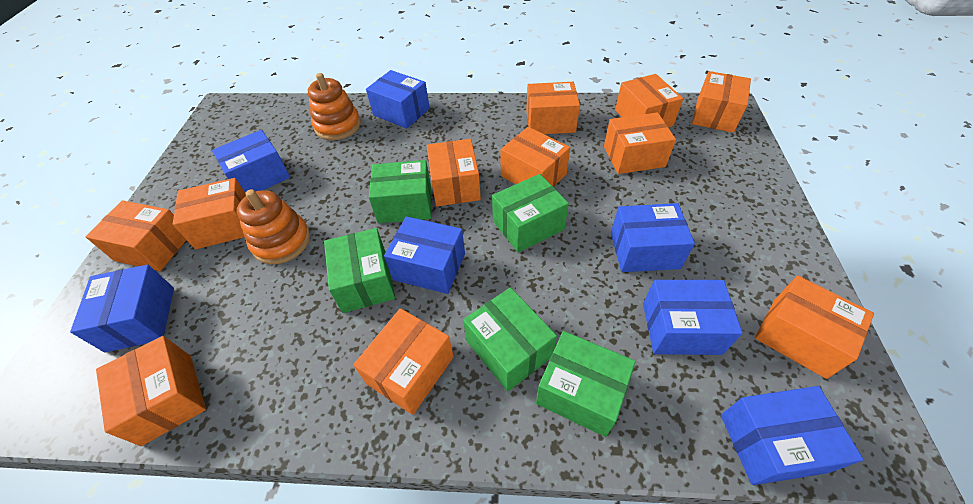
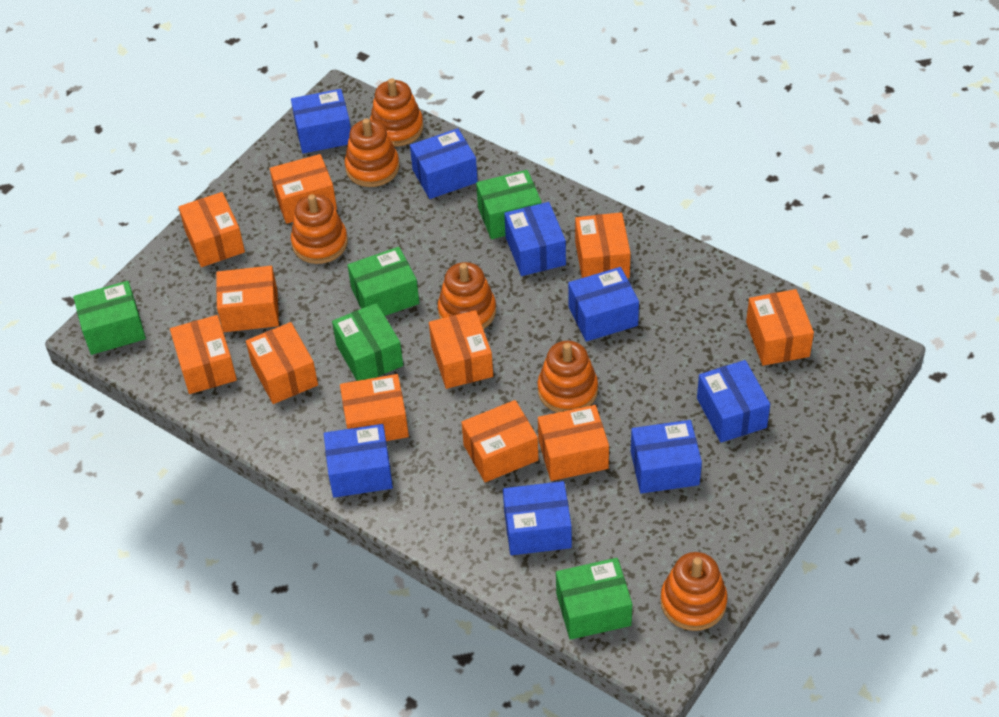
blue box: 7 -> 8
orange stacking toy: 2 -> 6

